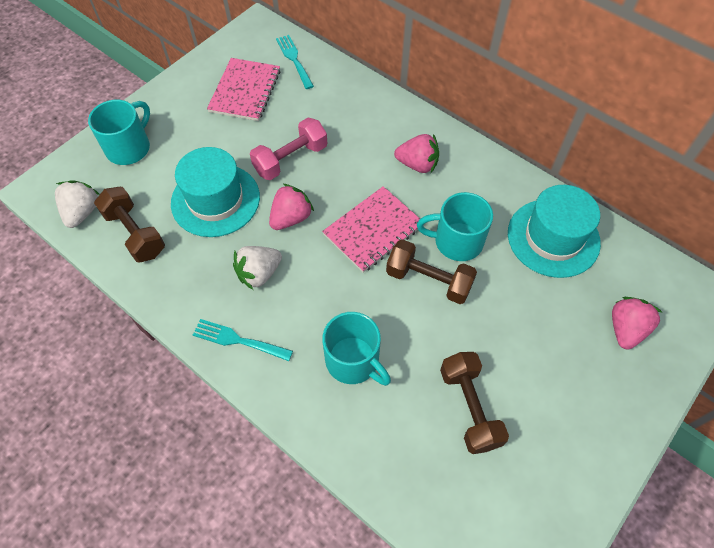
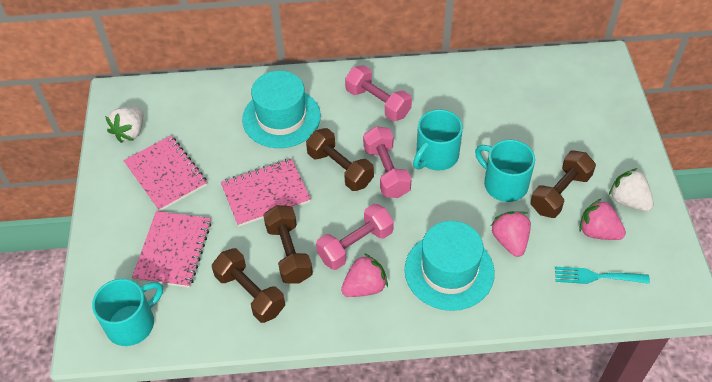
brown dumbbell: 3 -> 4
pink dumbbell: 1 -> 3
pink notebook: 2 -> 3
turquoise fork: 2 -> 1

